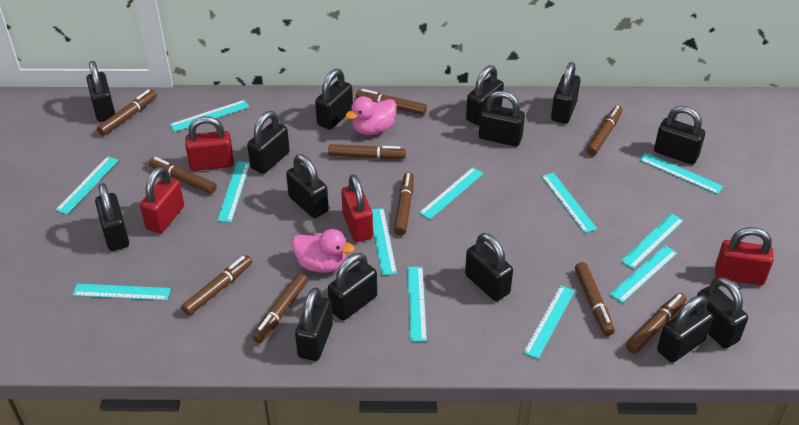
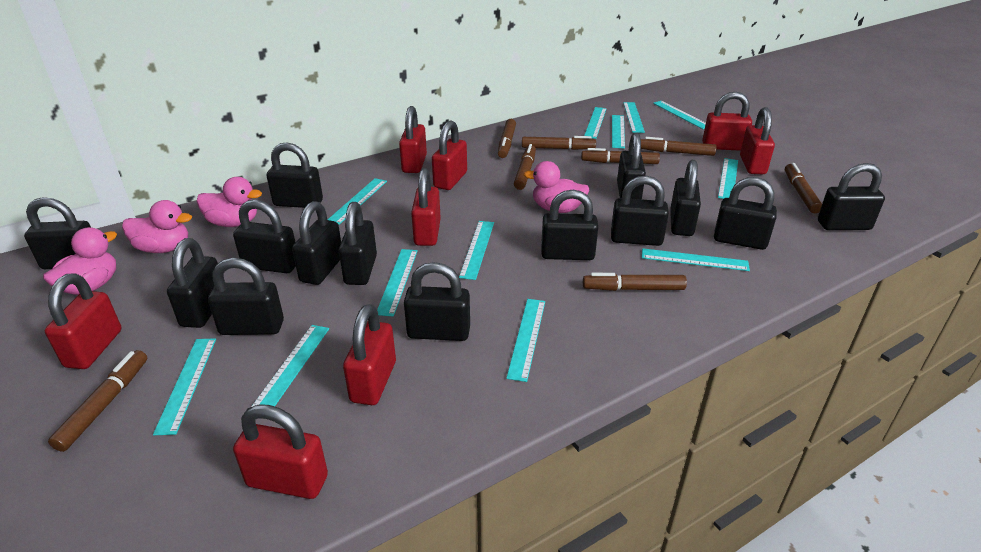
brown marker: 10 -> 8
pink duck: 2 -> 4
red padlock: 4 -> 8

